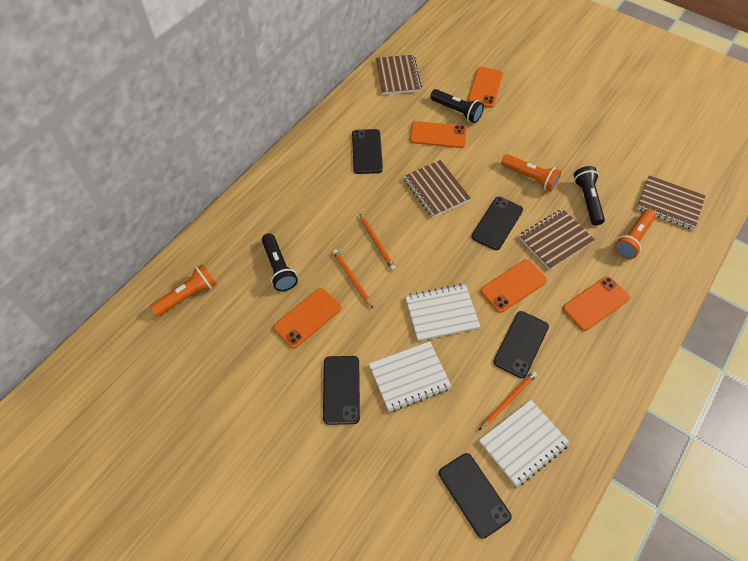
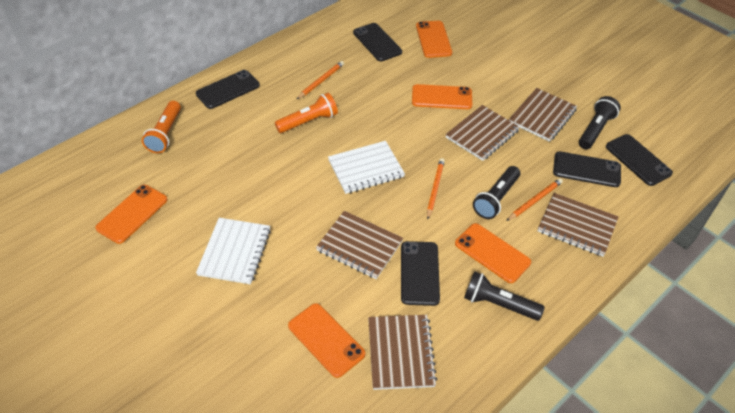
brown notebook: 4 -> 5
orange flashlight: 3 -> 2
white notebook: 3 -> 2

